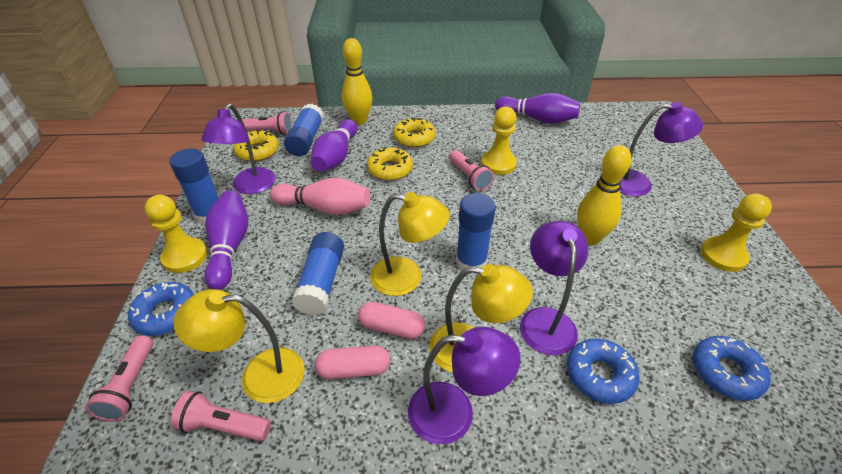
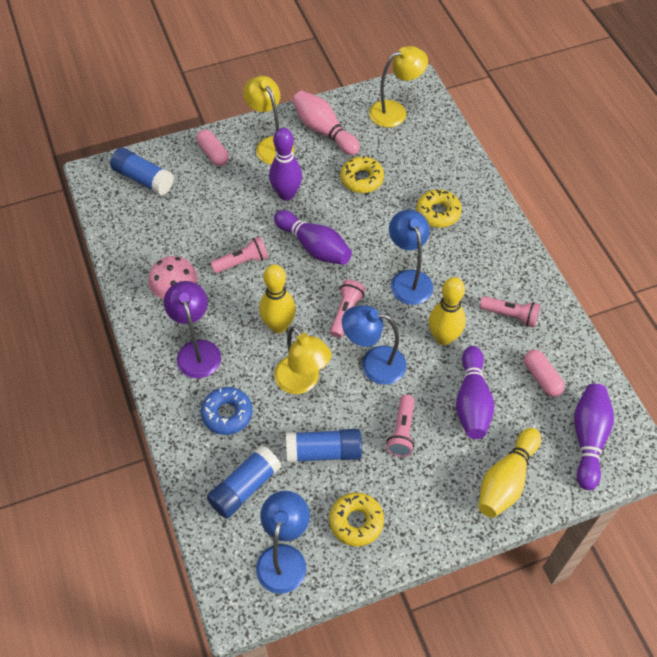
blue donut: 3 -> 1
blue glue stick: 4 -> 3
blue lamp: 0 -> 3
pink mushroom: 0 -> 1
purple bowling pin: 3 -> 4
purple lamp: 4 -> 1
yellow bowling pin: 2 -> 3
yellow pawn: 3 -> 0

